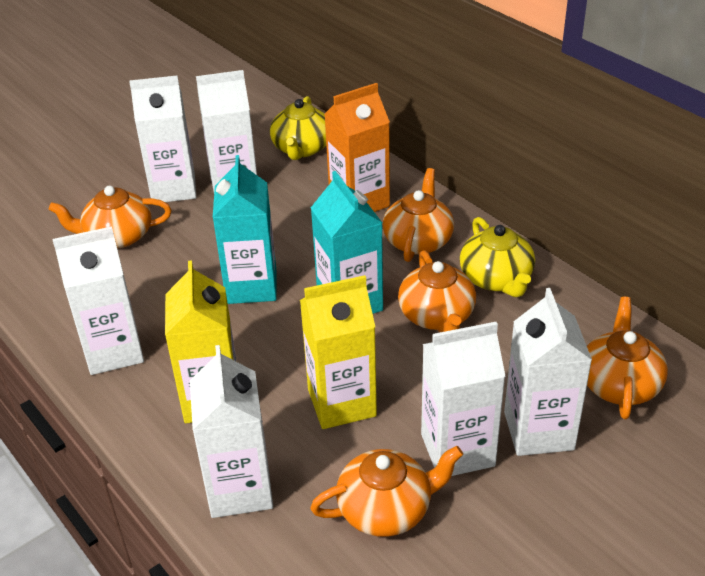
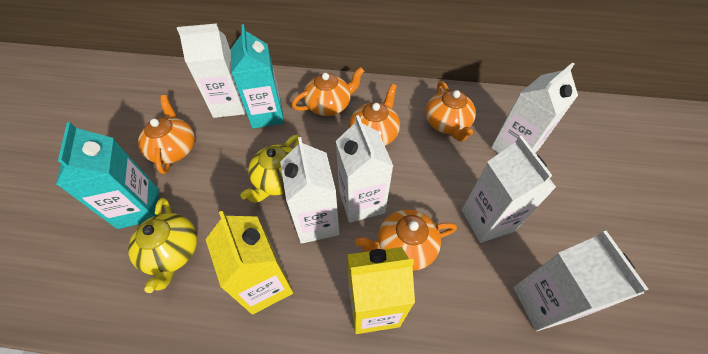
orange carton: 1 -> 0

